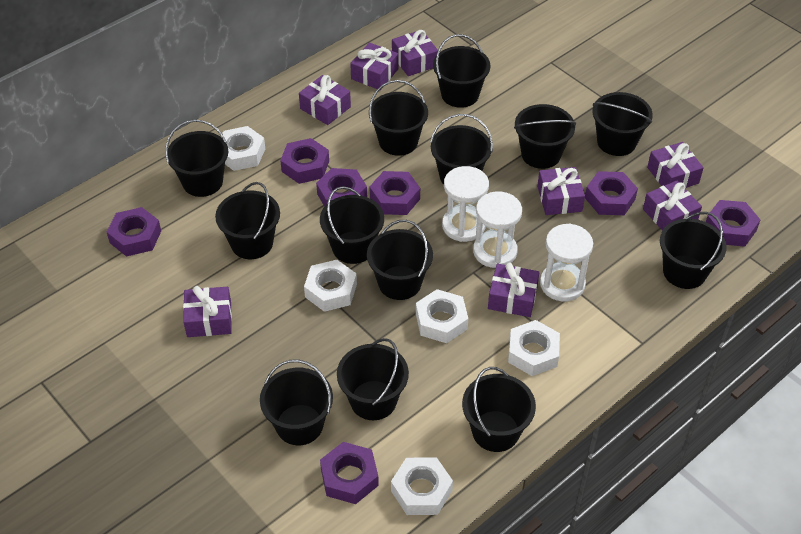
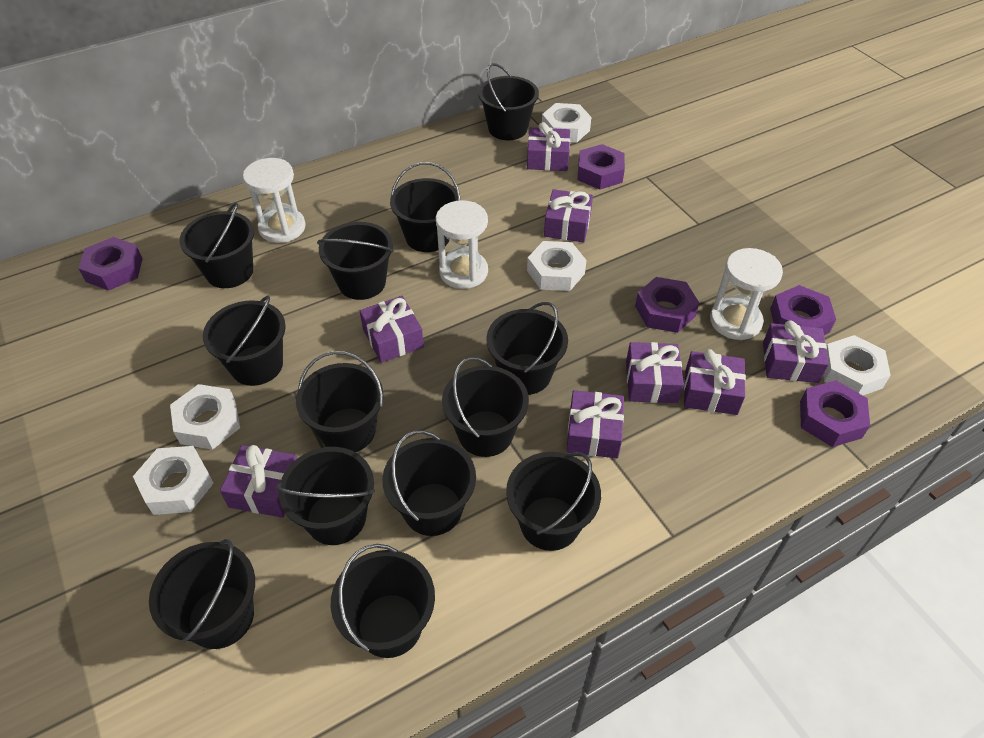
purple nut: 7 -> 5

